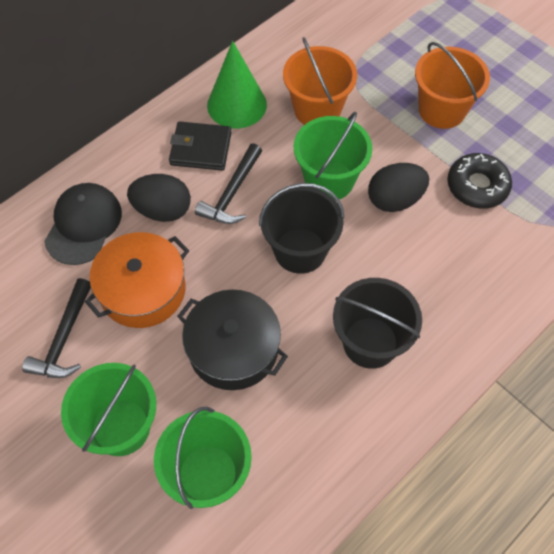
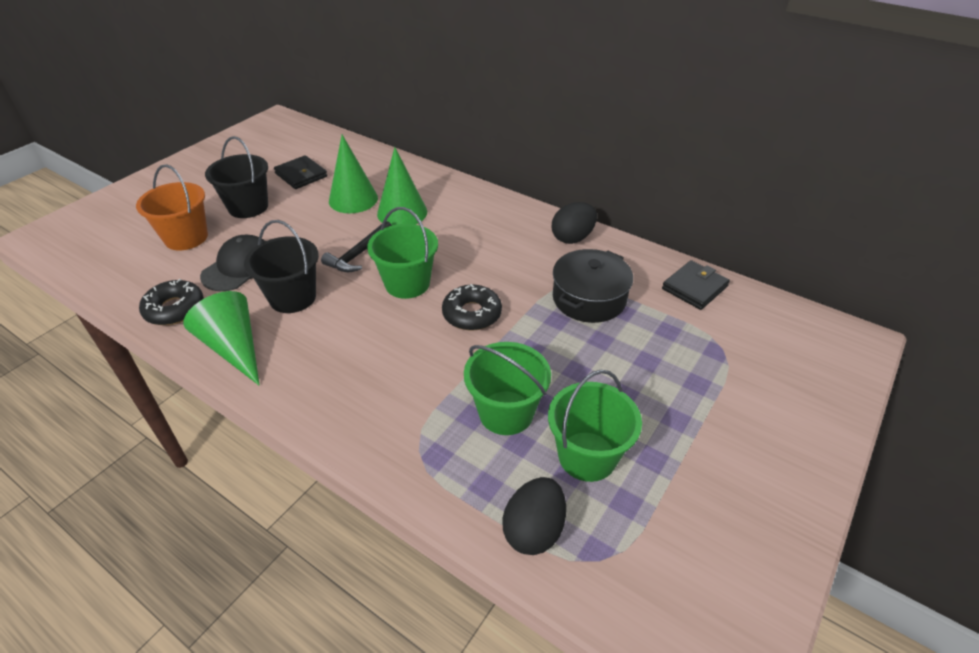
black donut: 1 -> 2
black hammer: 2 -> 1
black wallet: 1 -> 2
green cone: 1 -> 3
orange bucket: 2 -> 1
orange pot: 1 -> 0

